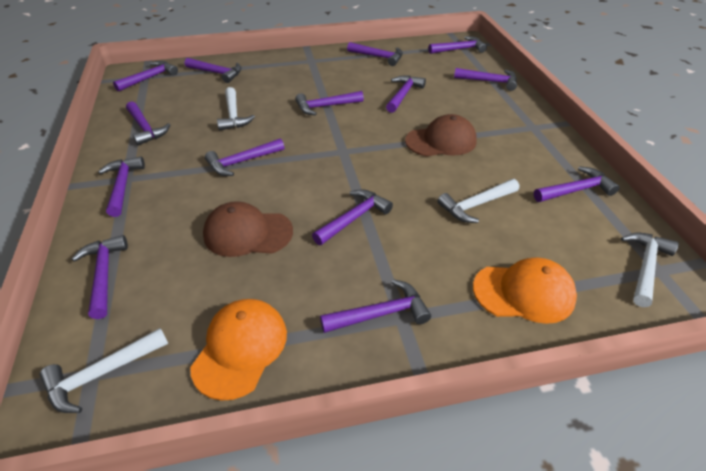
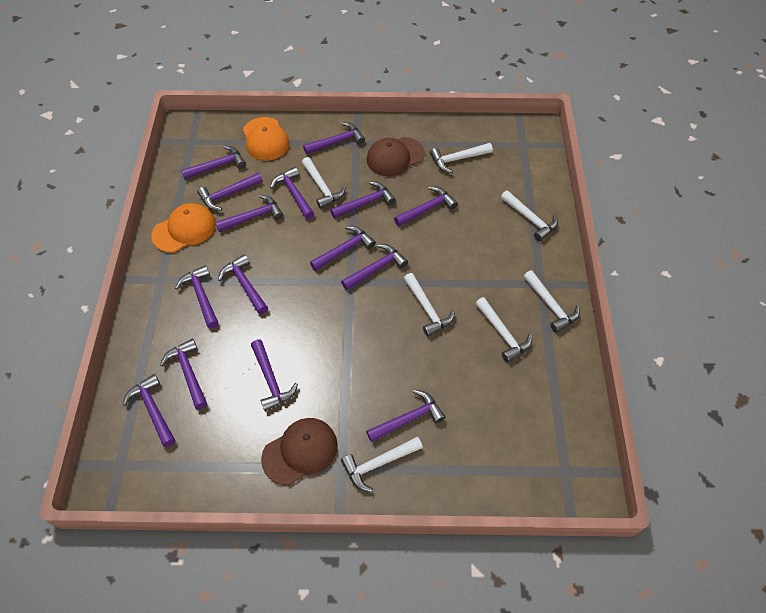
purple hammer: 14 -> 15
white hammer: 4 -> 7

